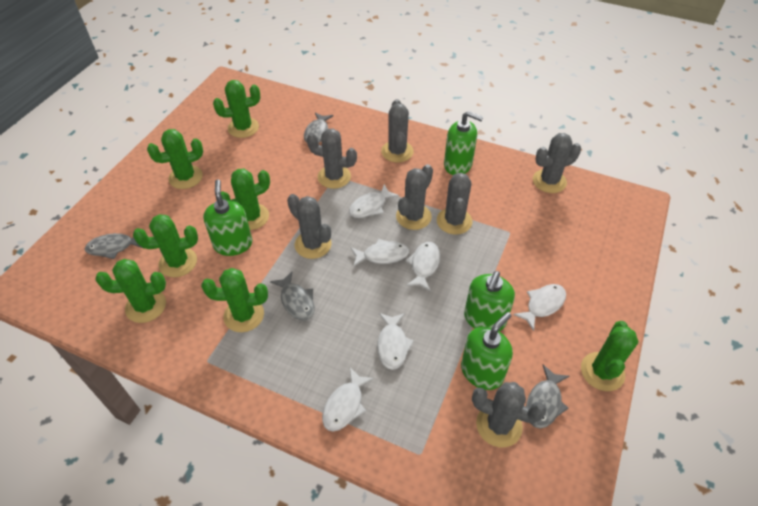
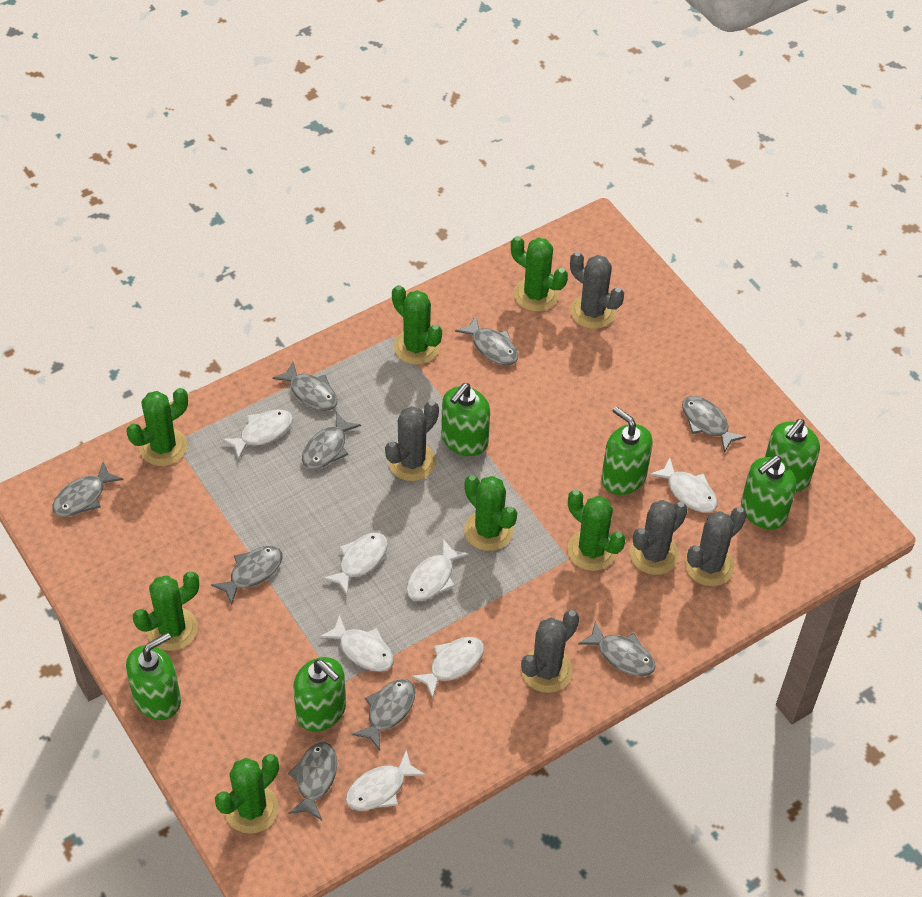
green soap dispenser: 4 -> 6
grey cactus: 7 -> 5
grey fish: 4 -> 9
white fish: 6 -> 7

